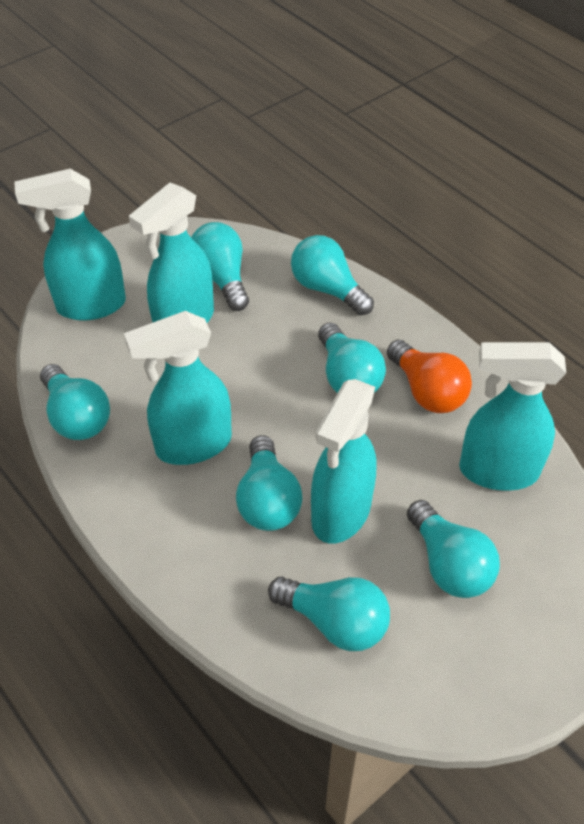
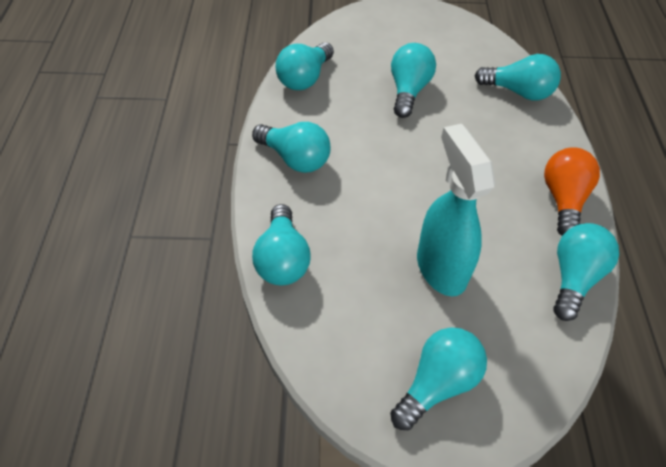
turquoise spray bottle: 5 -> 1

